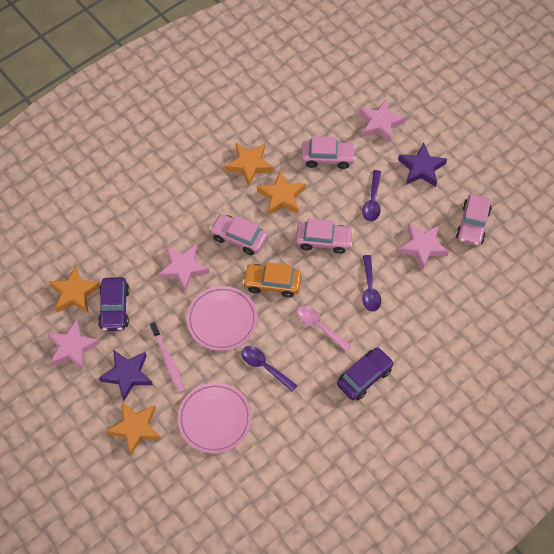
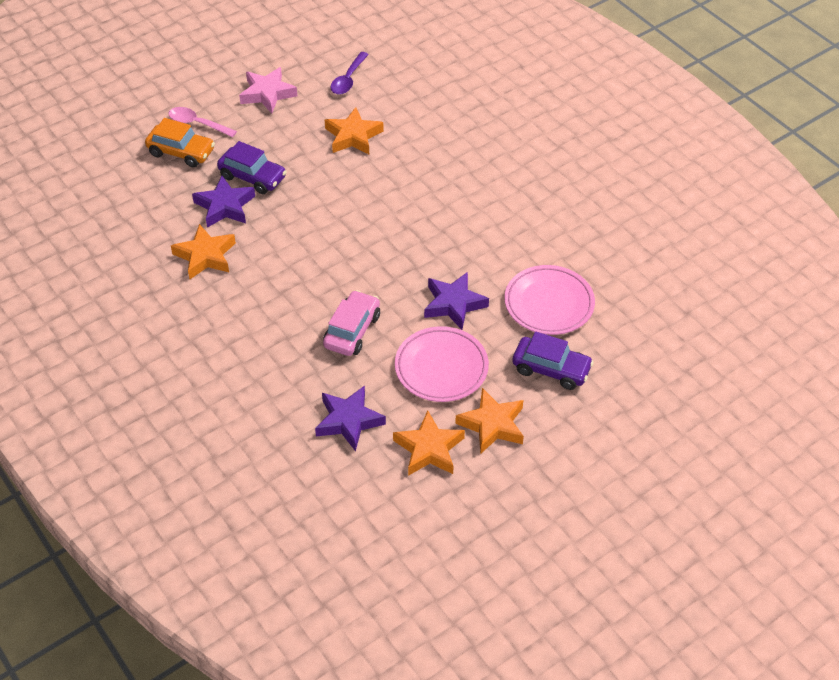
pink car: 4 -> 1
pink star: 4 -> 1
pink toothbrush: 1 -> 0
purple spoon: 3 -> 1
purple star: 2 -> 3

